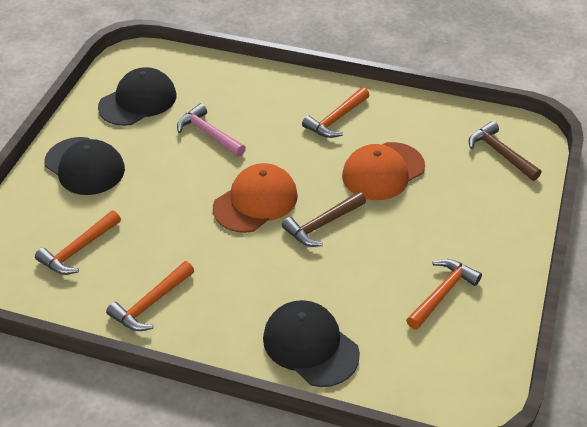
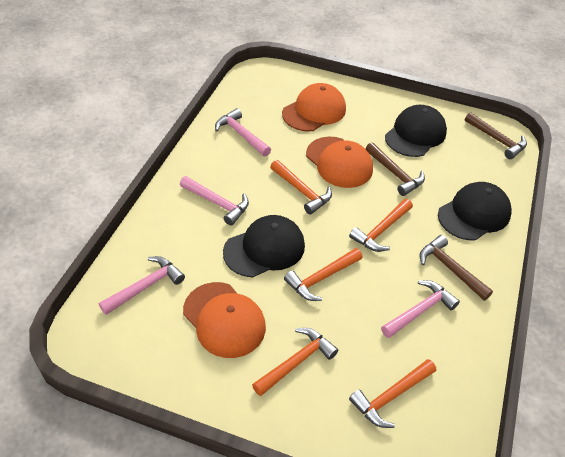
brown hammer: 2 -> 3
orange cap: 2 -> 3
orange hammer: 4 -> 5
pink hammer: 1 -> 4

